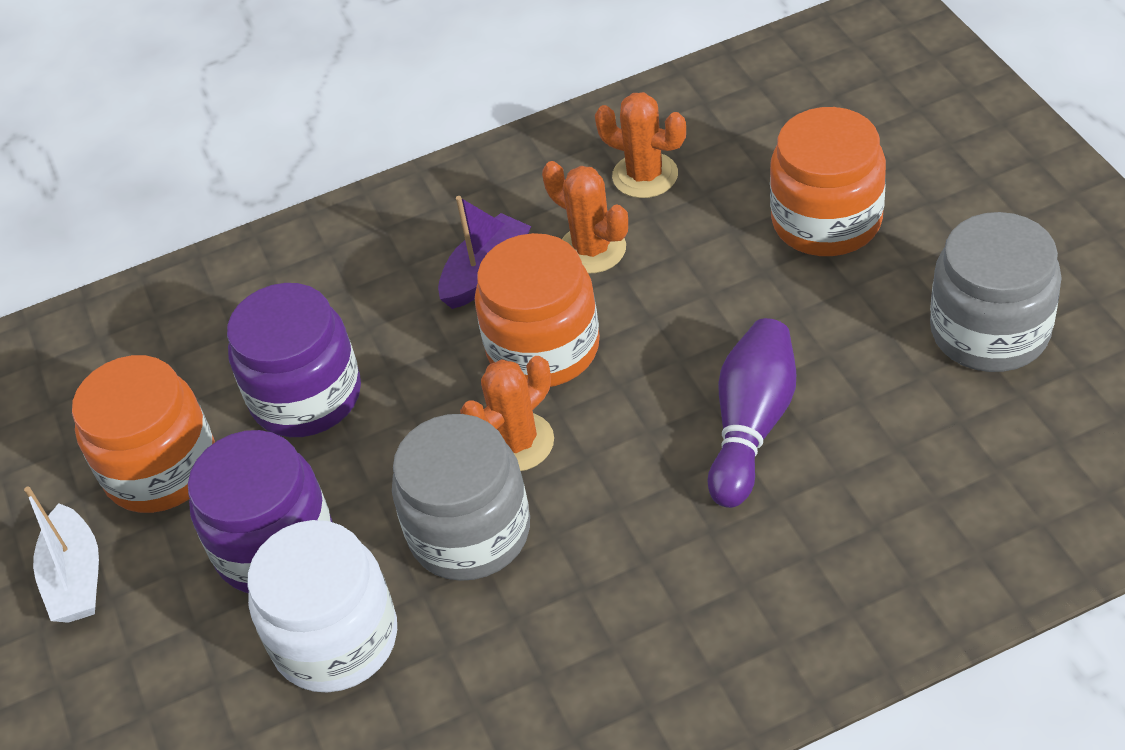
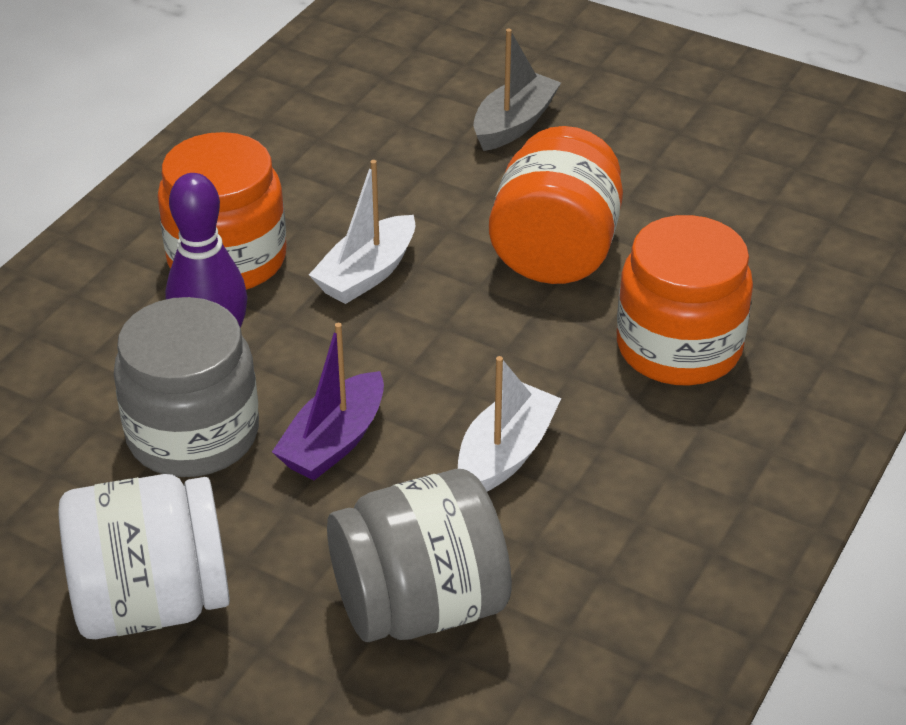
grey boat: 0 -> 1
orange cactus: 3 -> 0
purple jar: 2 -> 0
white boat: 1 -> 2

